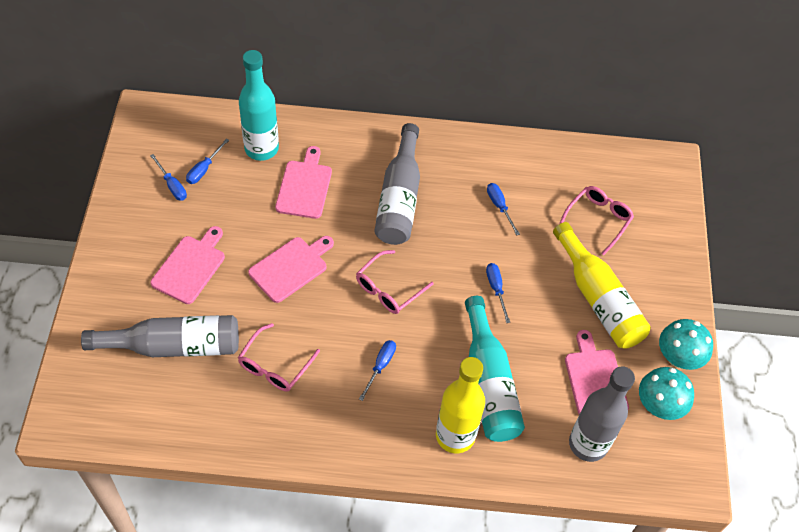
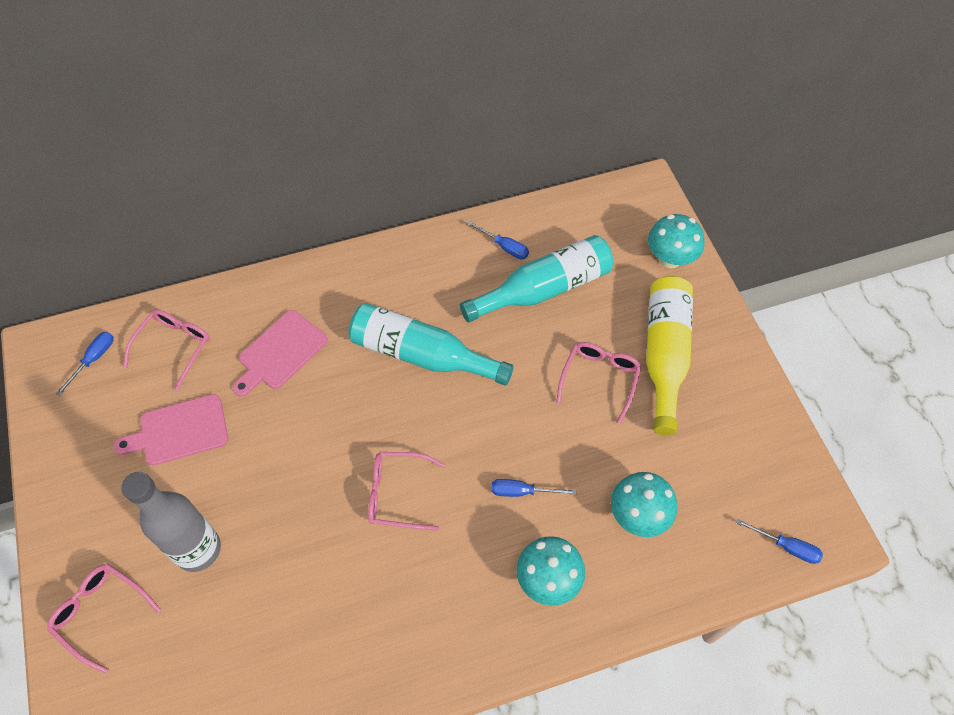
blue screwdriver: 5 -> 4
grey bottle: 3 -> 1
pink cutting board: 4 -> 2
pink glasses: 3 -> 4
turquoise mushroom: 2 -> 3
yellow bottle: 2 -> 1

